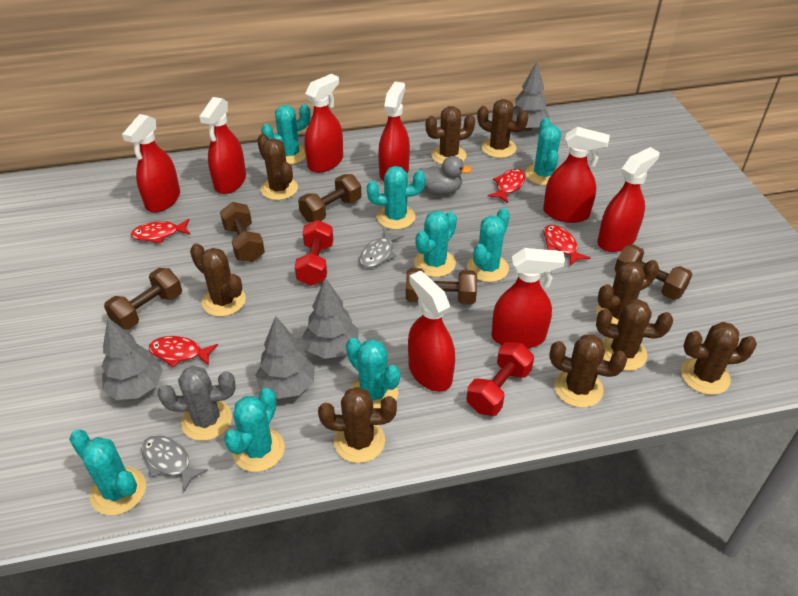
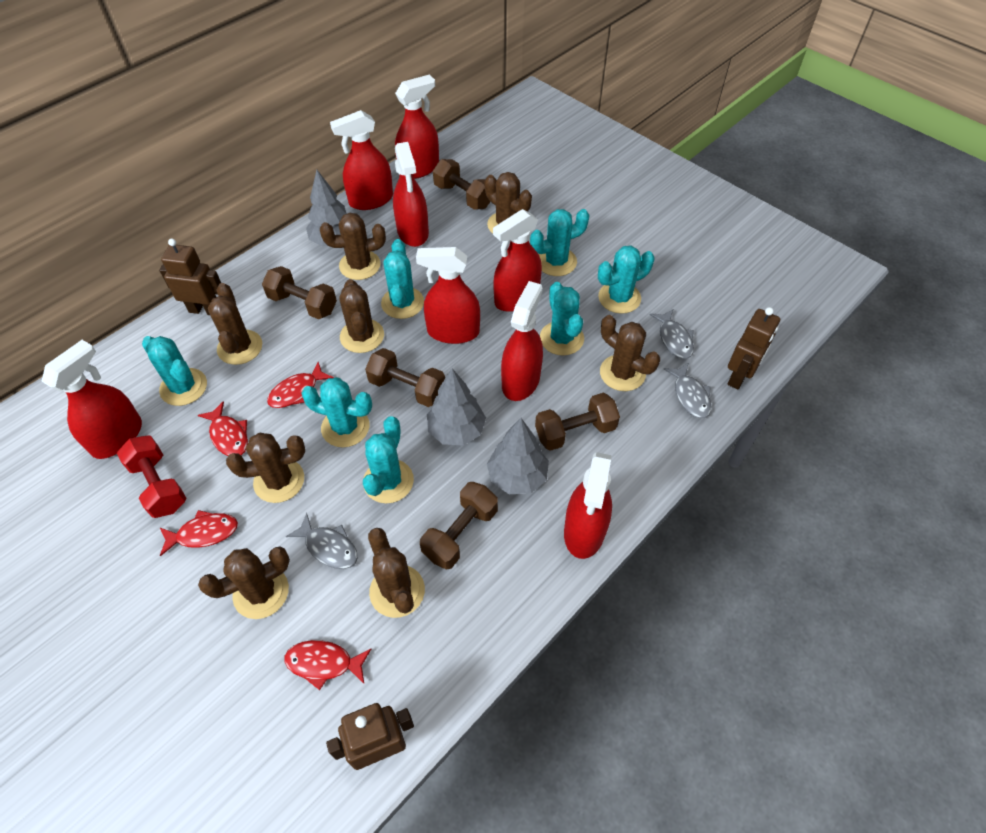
brown cactus: 9 -> 8
brown robot: 0 -> 3
grey cactus: 1 -> 0
grey duck: 1 -> 0
grey fish: 2 -> 3
grey tree: 4 -> 3
red dumbbell: 2 -> 1
turquoise cactus: 8 -> 7

